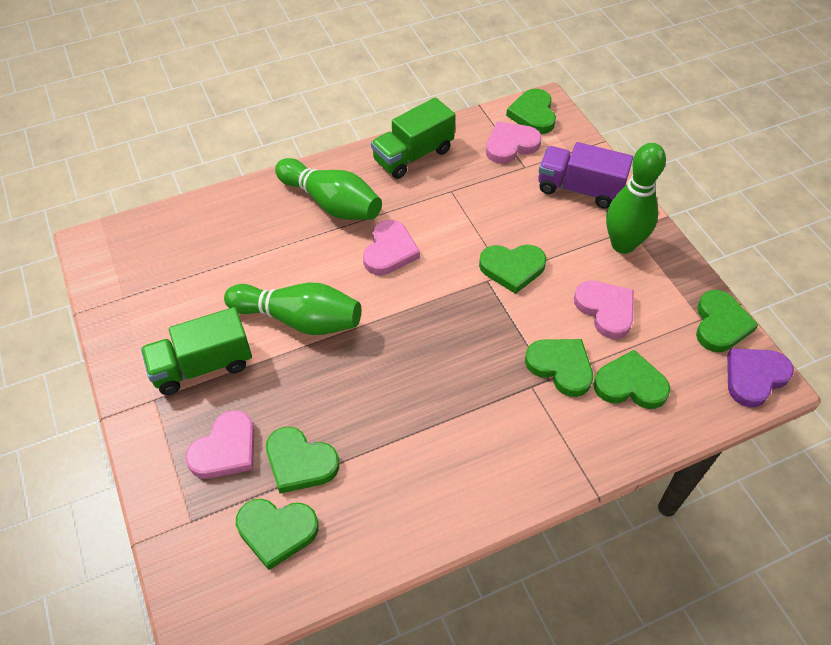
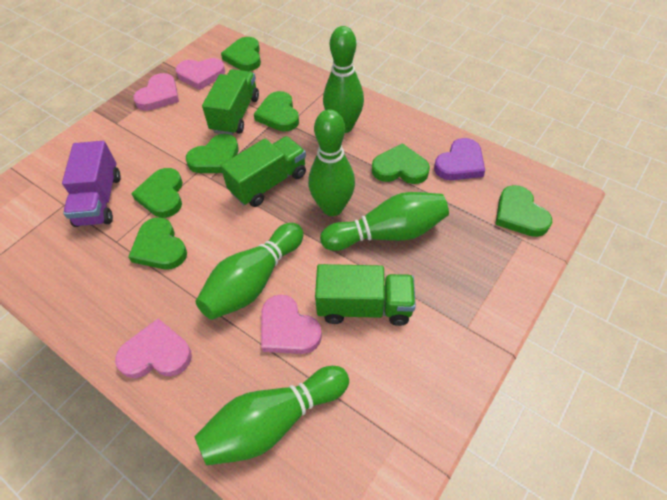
green bowling pin: 3 -> 5
green truck: 2 -> 3

